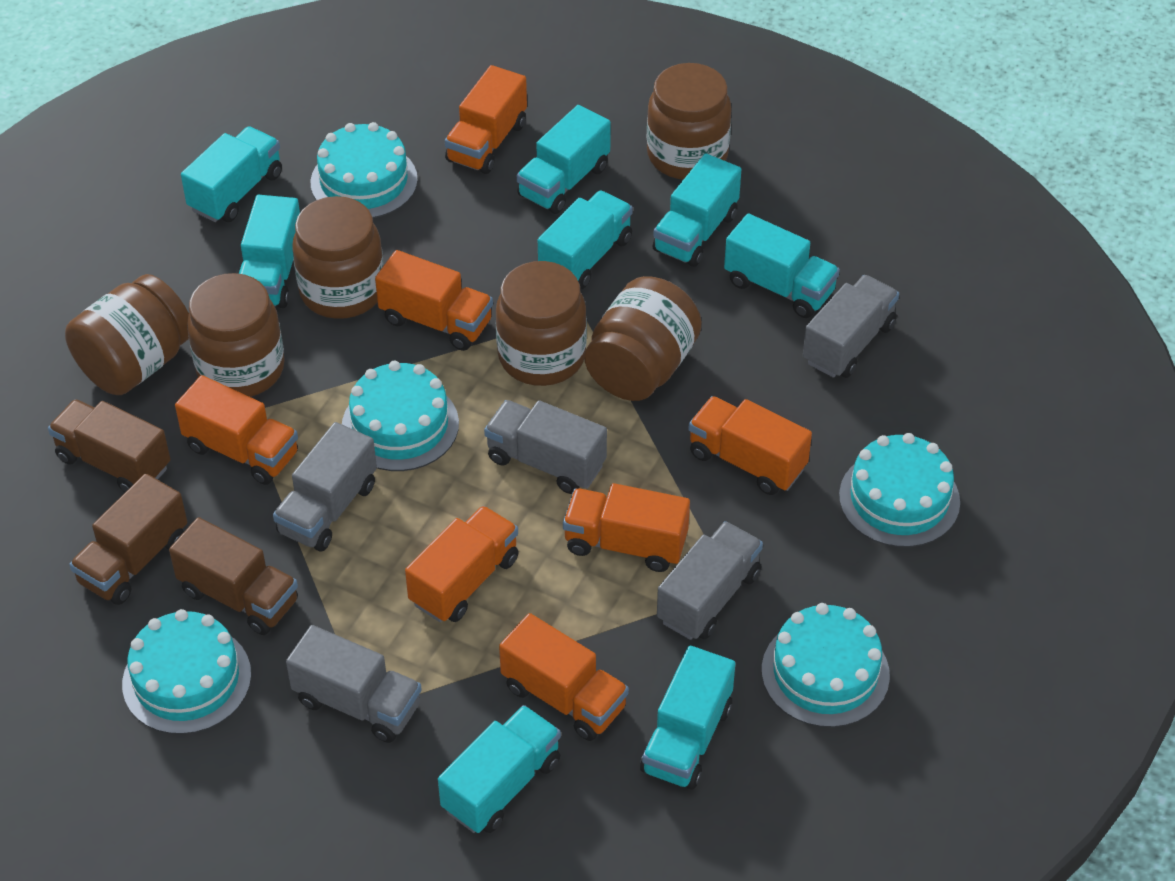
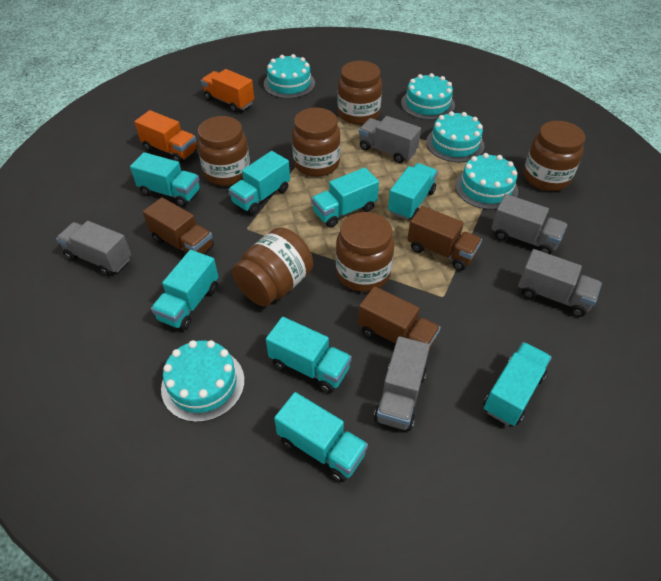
orange truck: 7 -> 2

